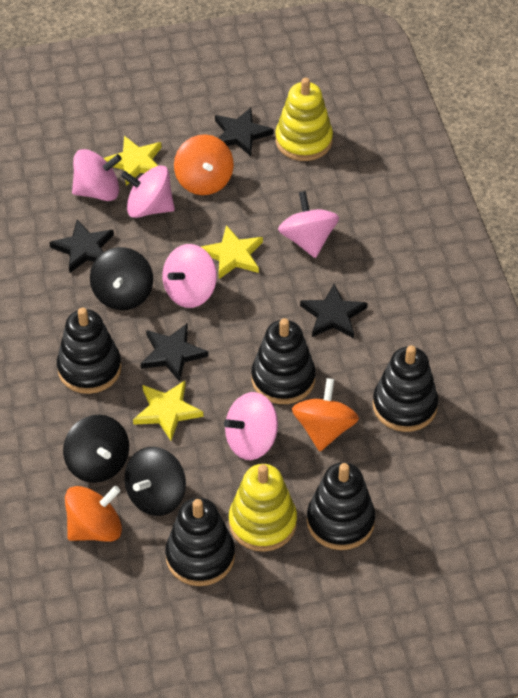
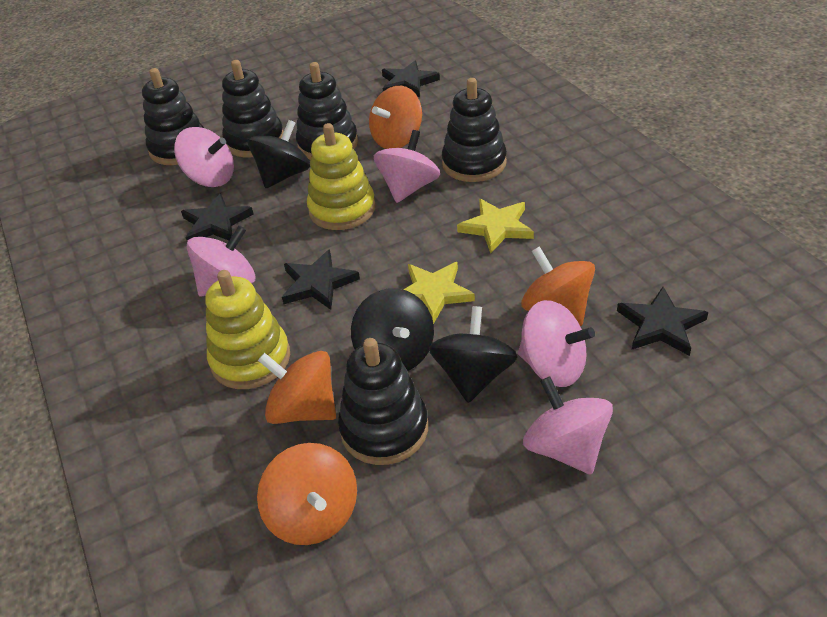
orange spinning top: 3 -> 4
yellow star: 3 -> 2

